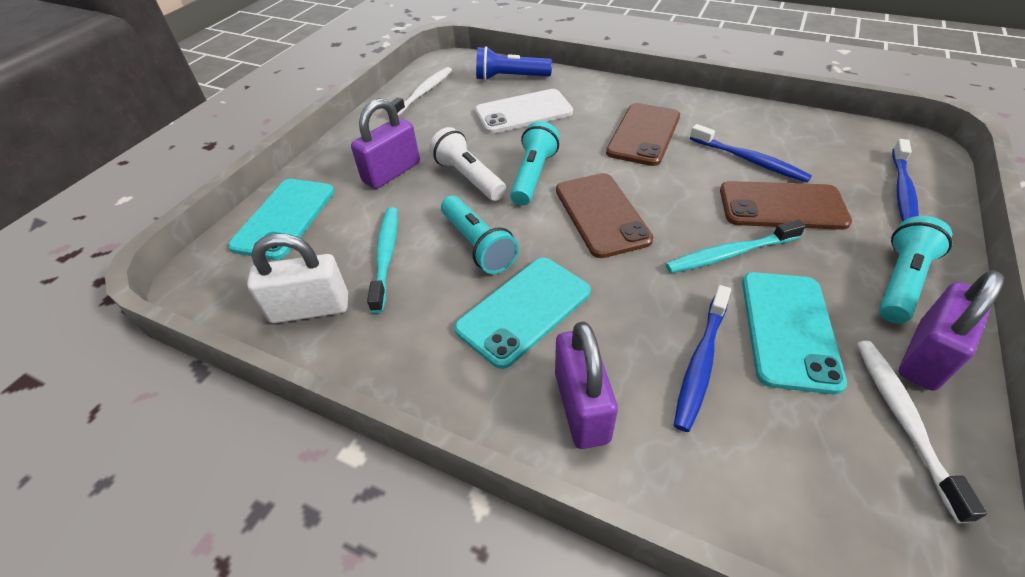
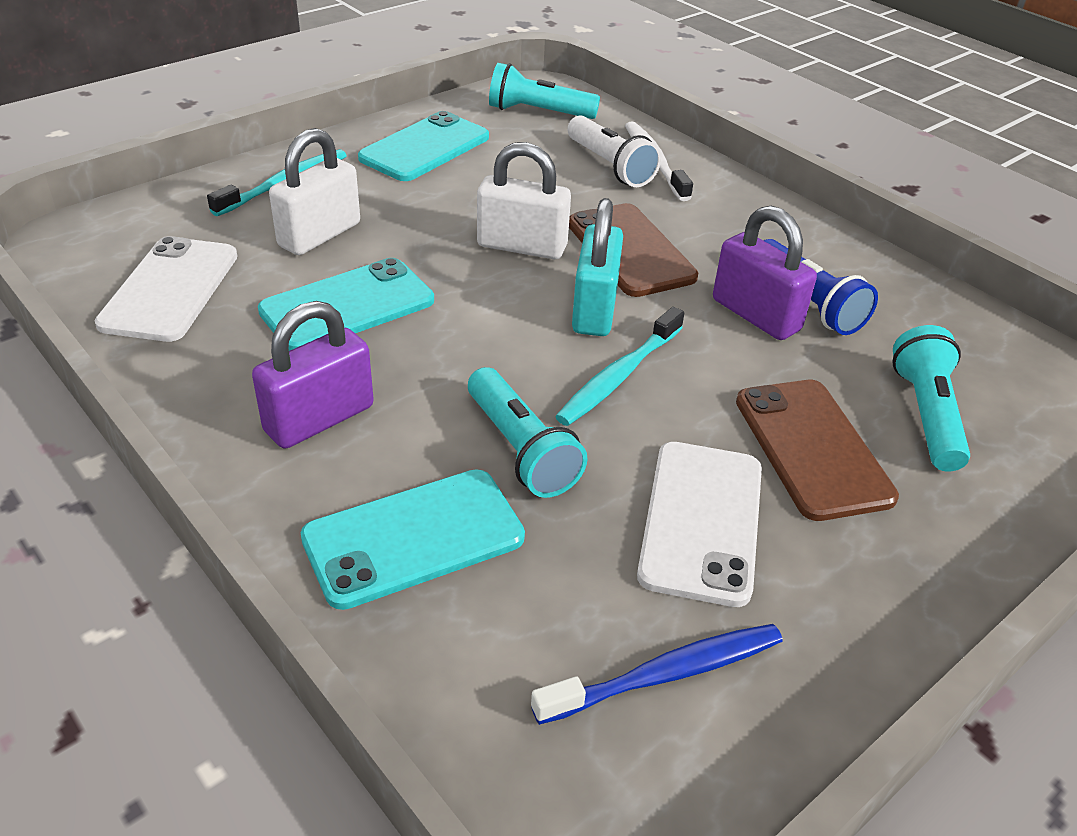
blue toothbrush: 3 -> 1
brown phone: 3 -> 2
purple padlock: 3 -> 2
turquoise padlock: 0 -> 1
white padlock: 1 -> 2
white phone: 1 -> 2
white toothbrush: 2 -> 1

